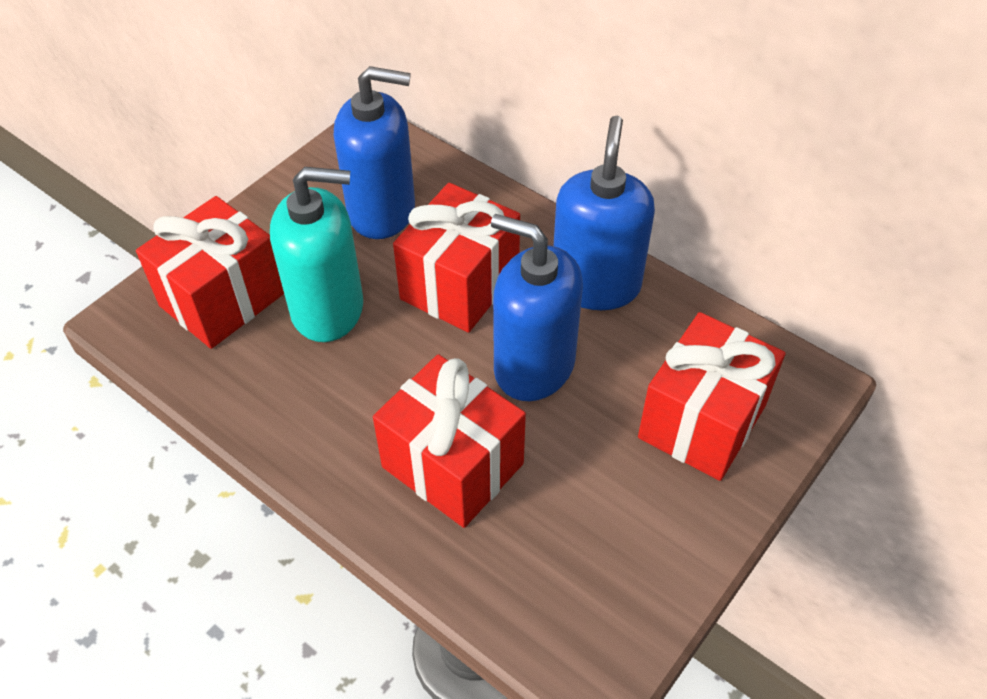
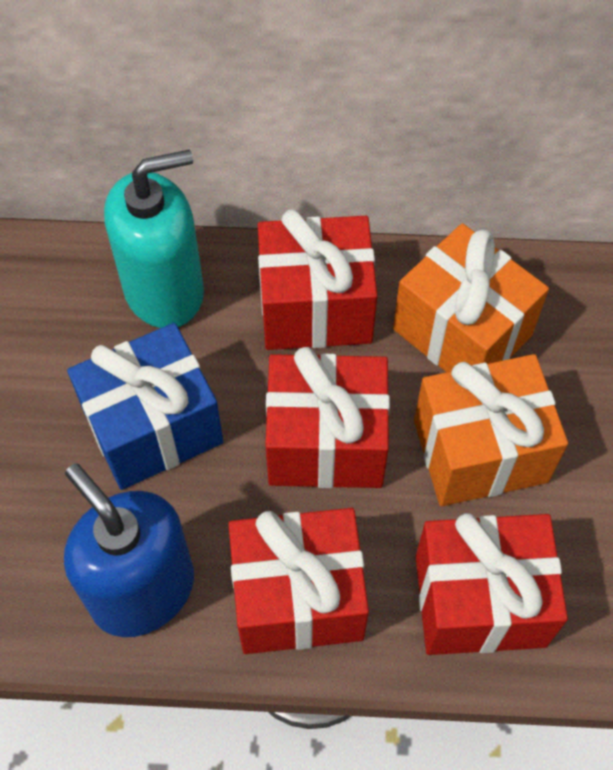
blue gift: 0 -> 1
blue soap dispenser: 3 -> 1
orange gift: 0 -> 2

